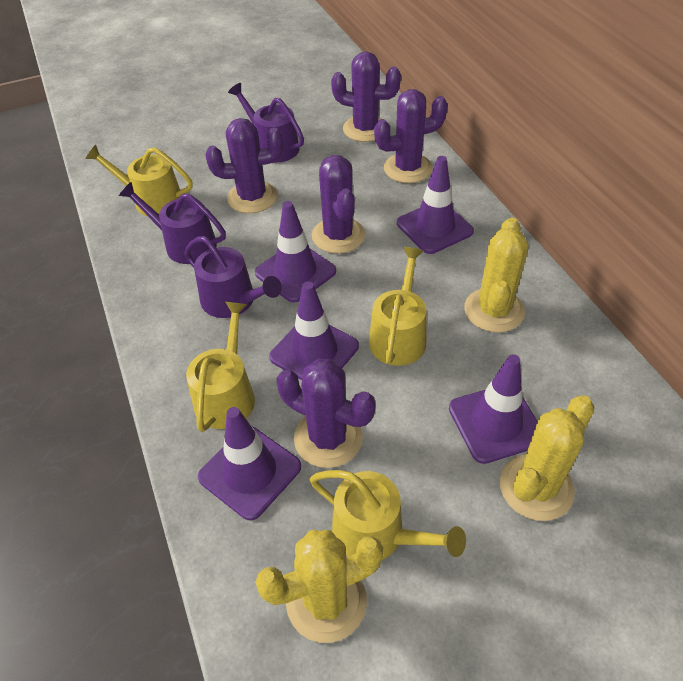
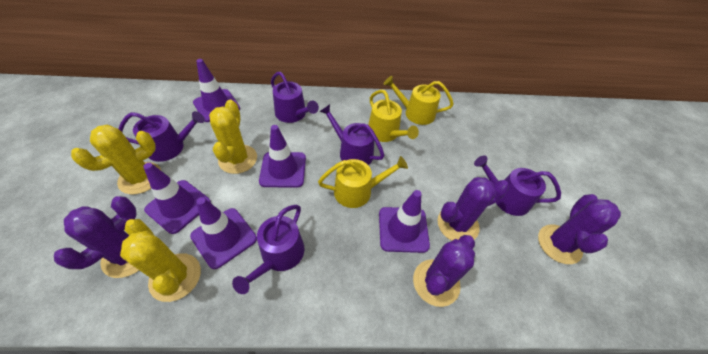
purple cactus: 5 -> 4
purple watering can: 3 -> 5
yellow watering can: 4 -> 3

